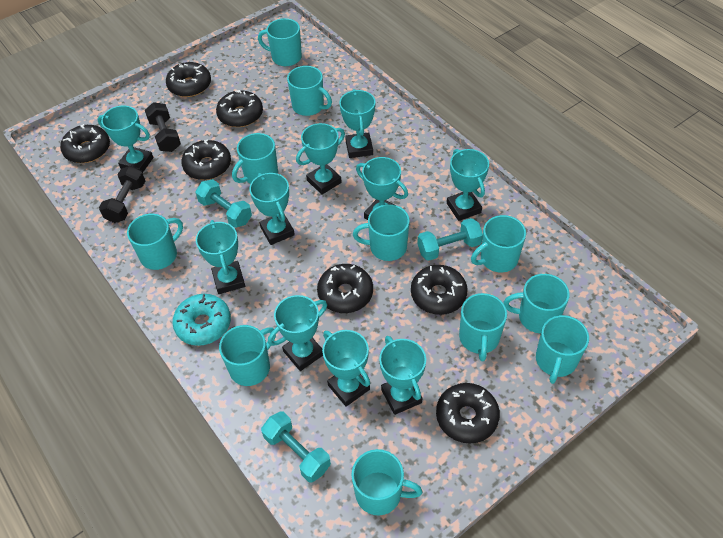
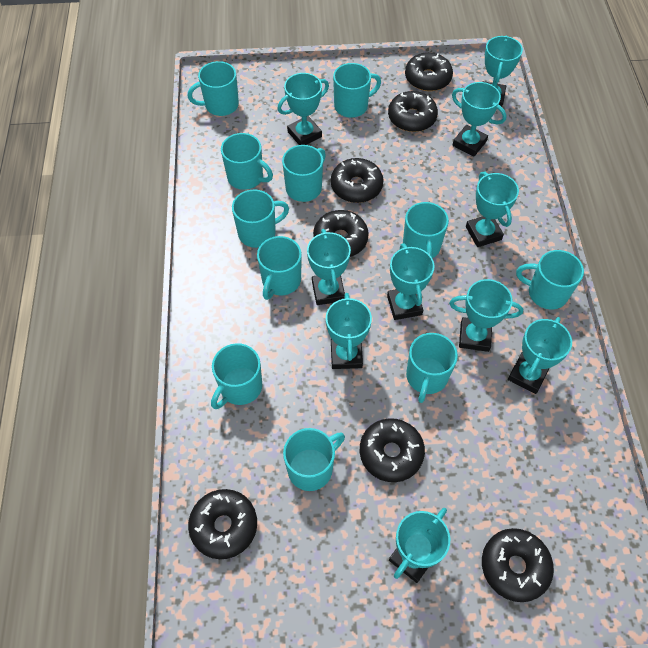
black dumbbell: 2 -> 0
turquoise donut: 1 -> 0
turquoise dumbbell: 3 -> 0

